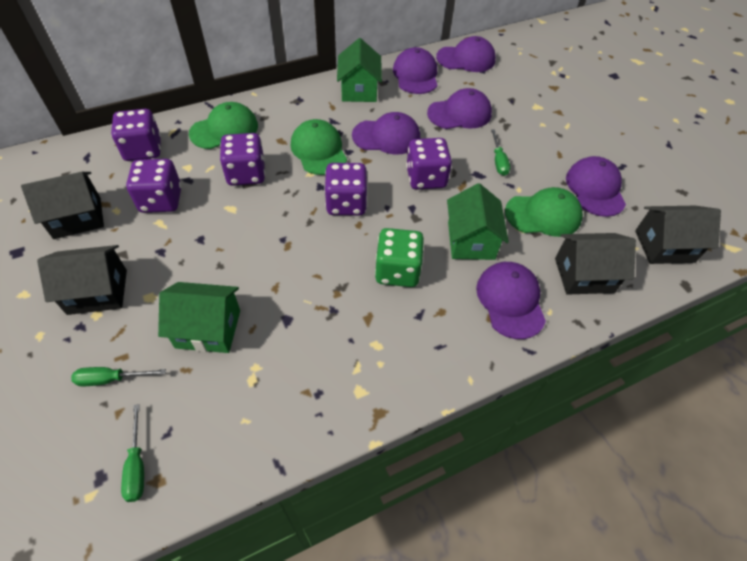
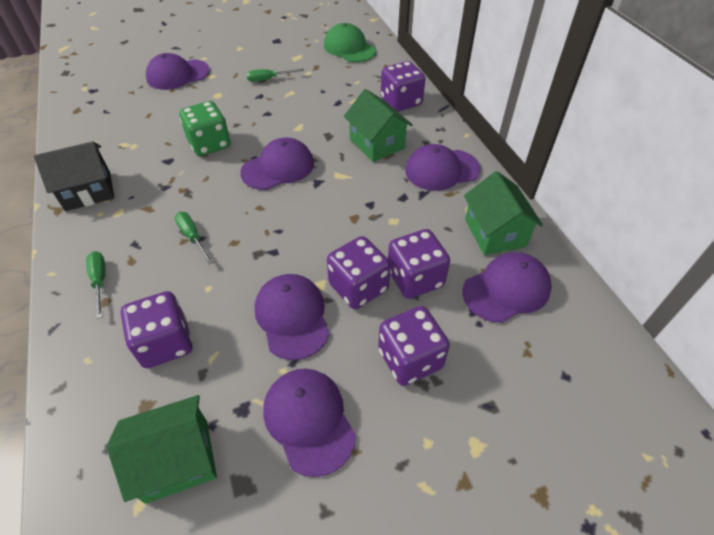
black house: 4 -> 1
green cap: 3 -> 1

